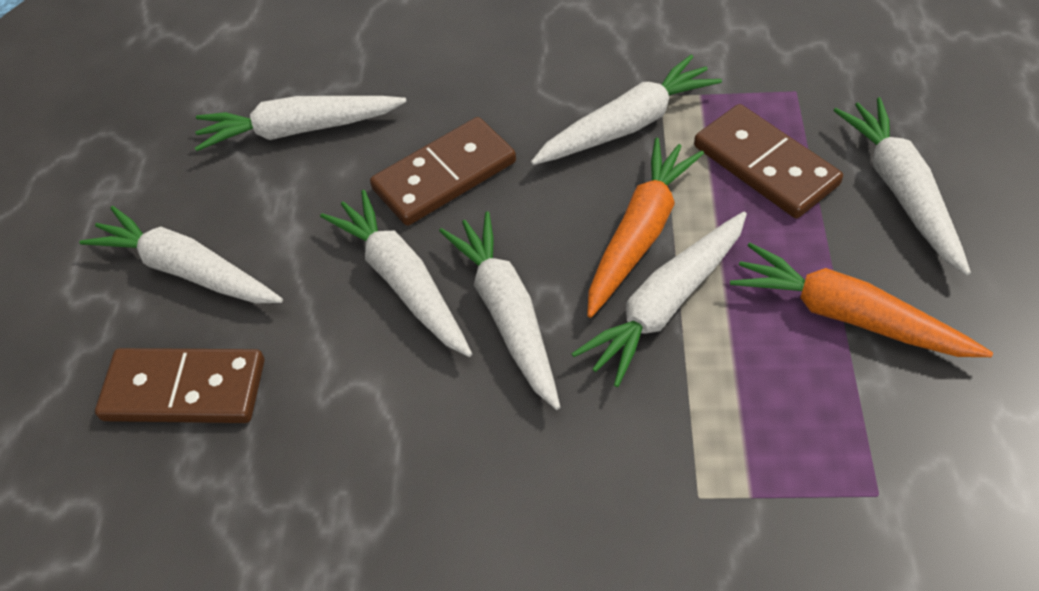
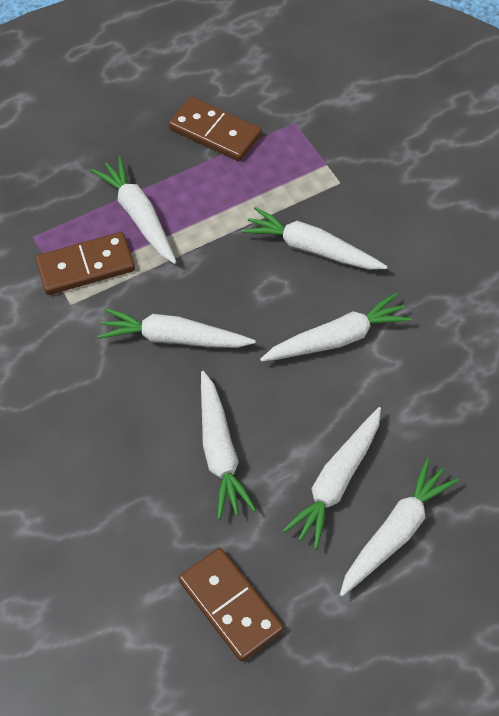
orange carrot: 2 -> 0

